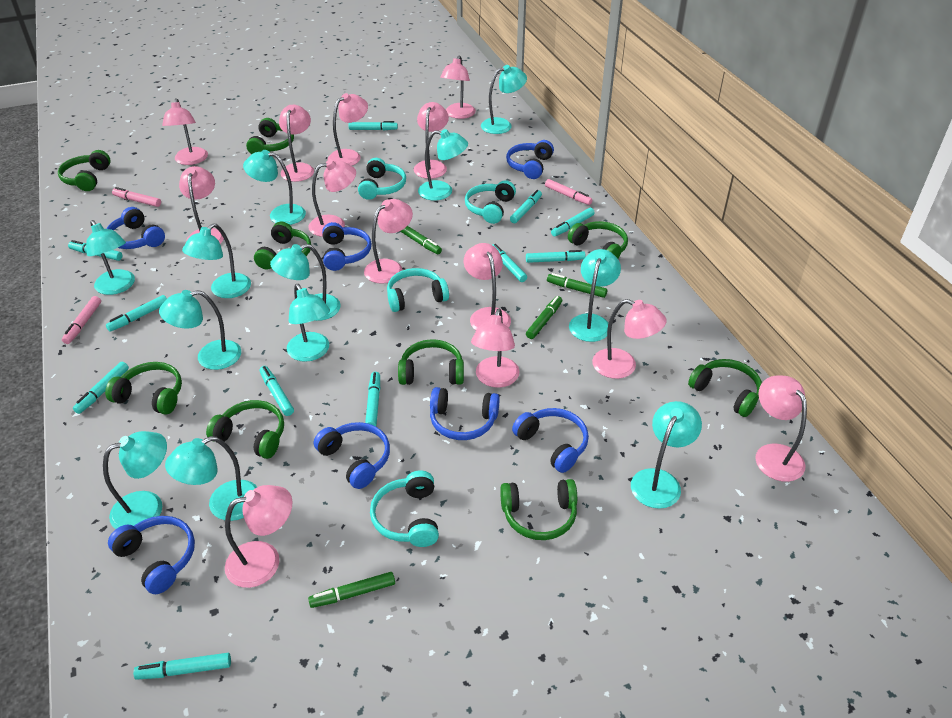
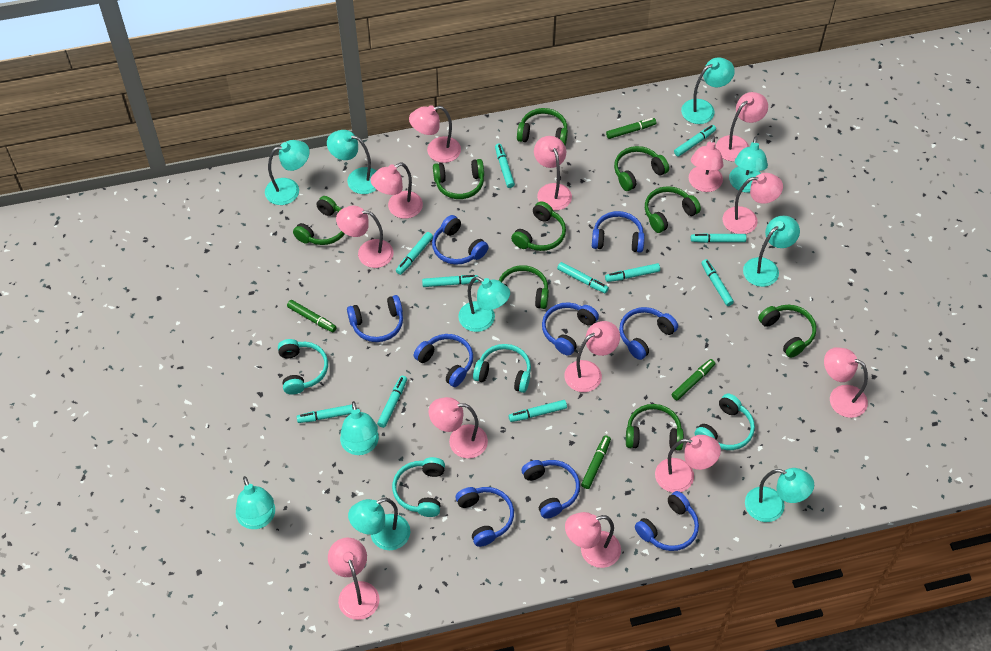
blue headphones: 7 -> 9
pink marker: 3 -> 0
turquoise lamp: 12 -> 10

